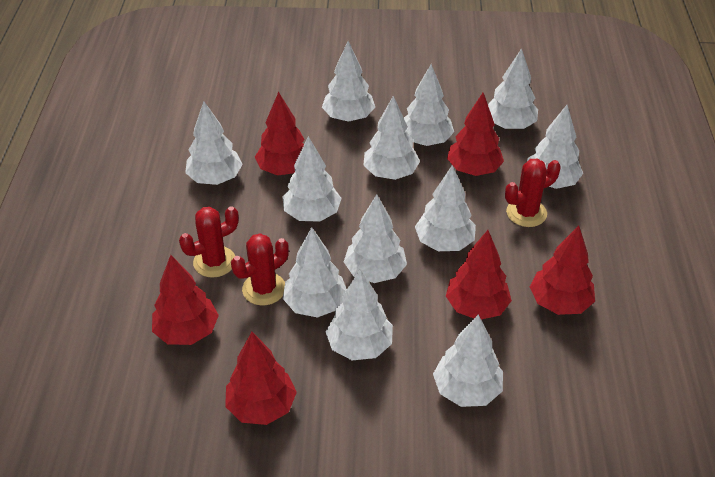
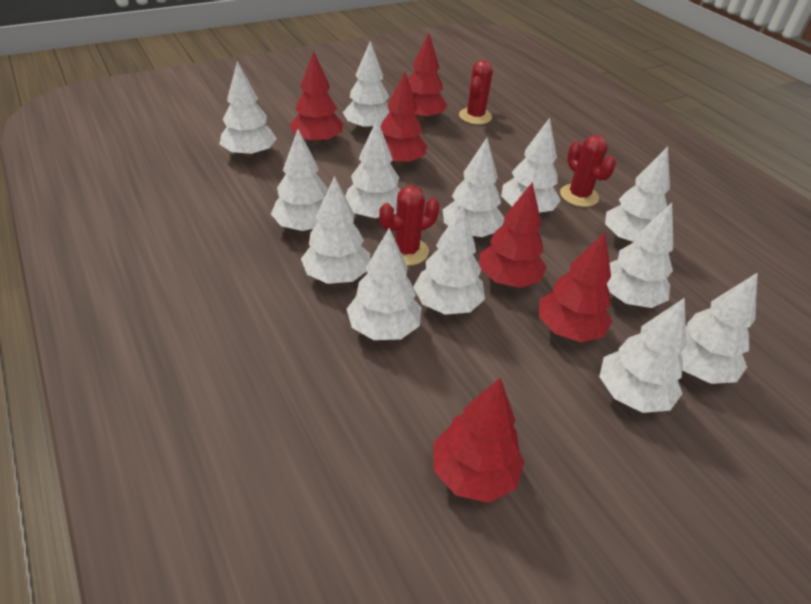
white tree: 12 -> 13

